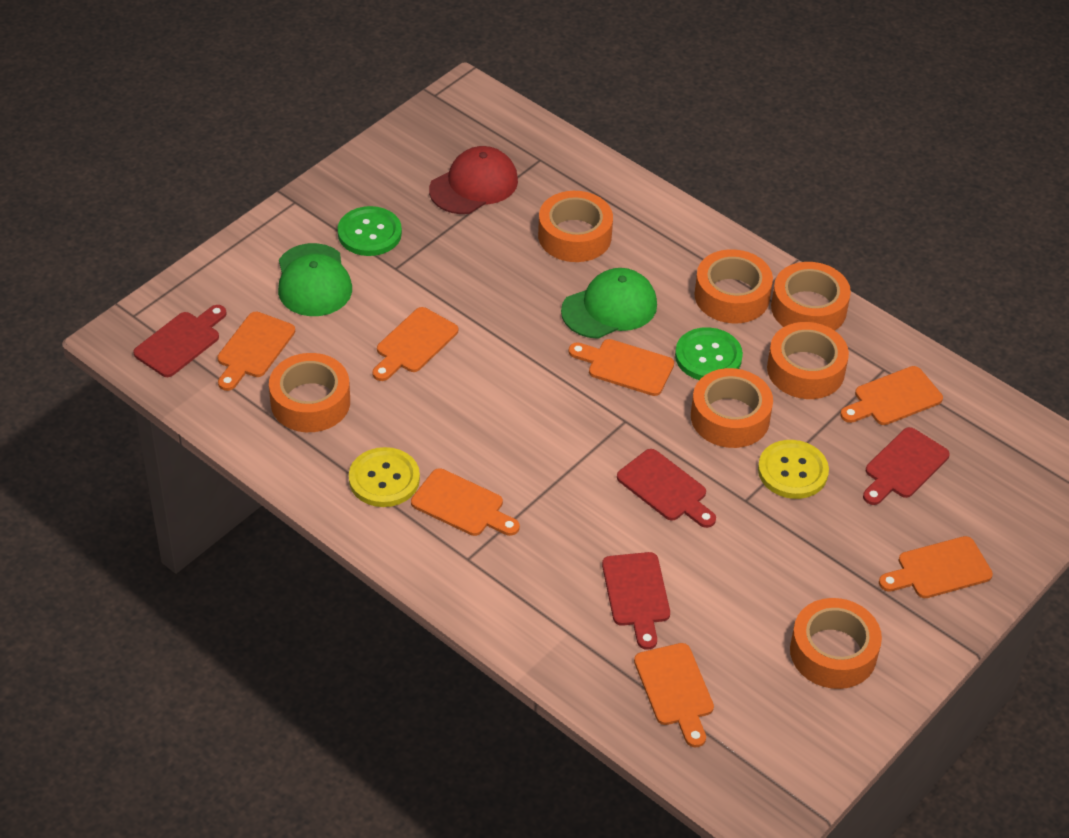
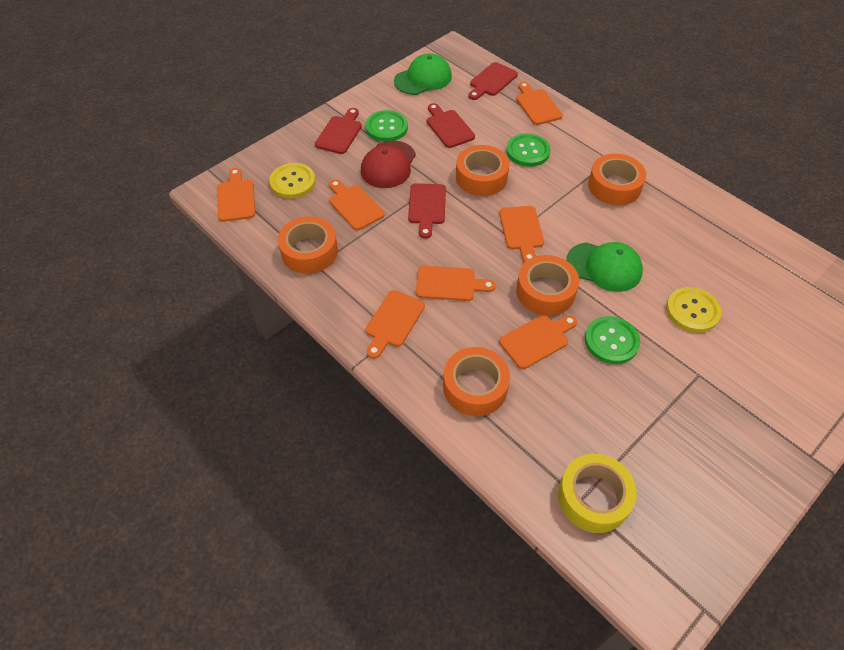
green button: 2 -> 3
orange tape: 7 -> 5
yellow tape: 0 -> 1

